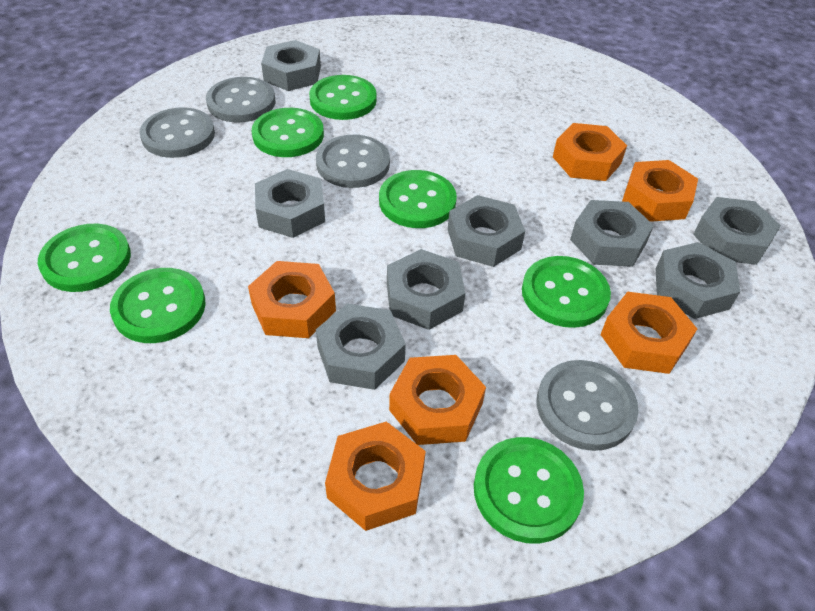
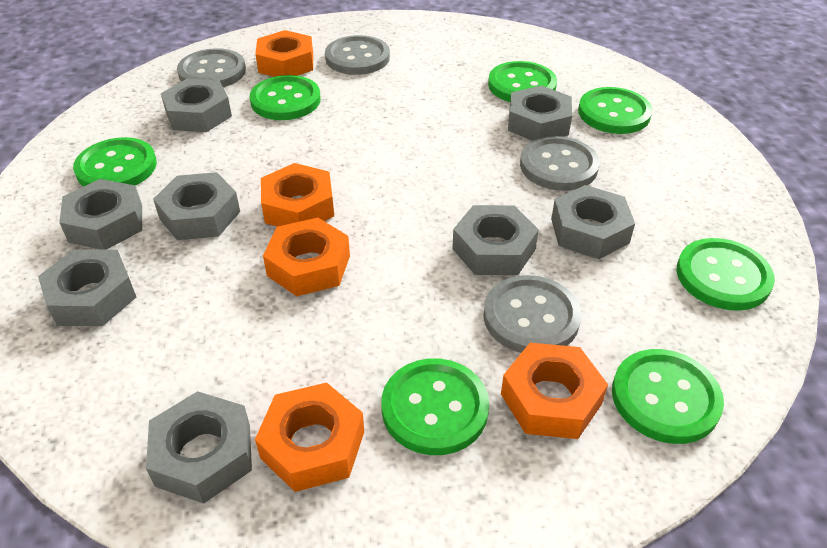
orange nut: 6 -> 5

